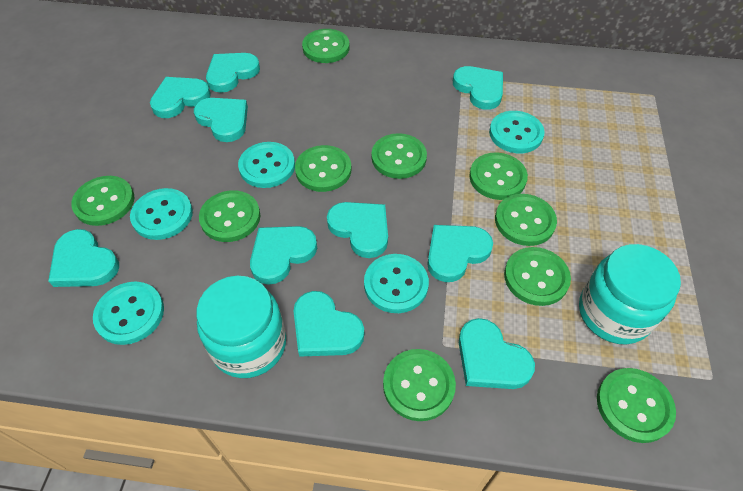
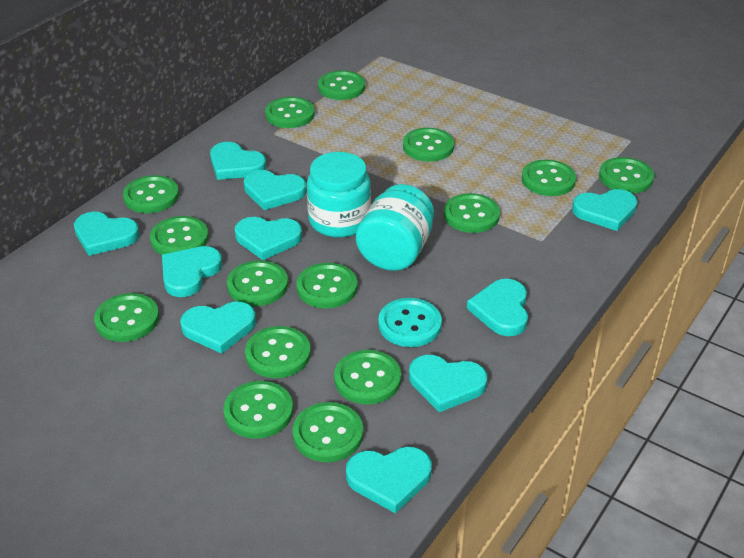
green button: 10 -> 15
turquoise button: 5 -> 1

